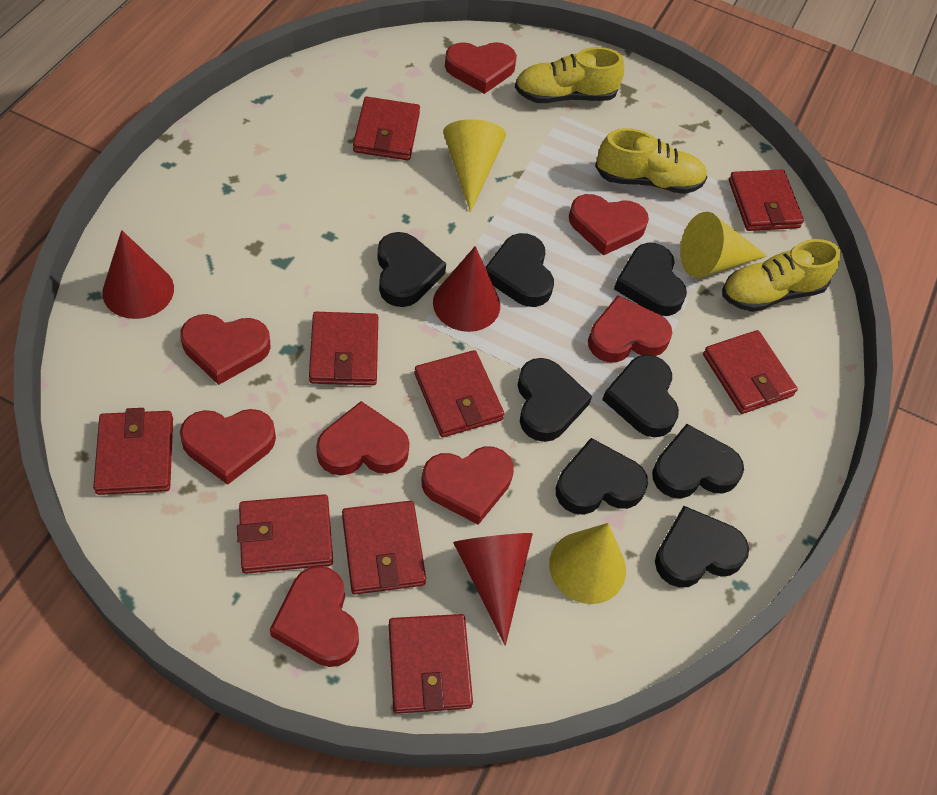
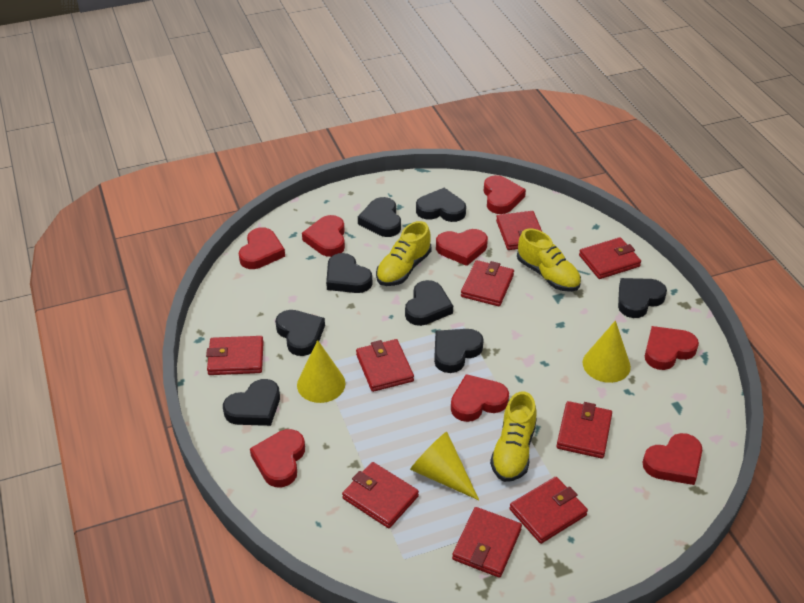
red cone: 3 -> 0

